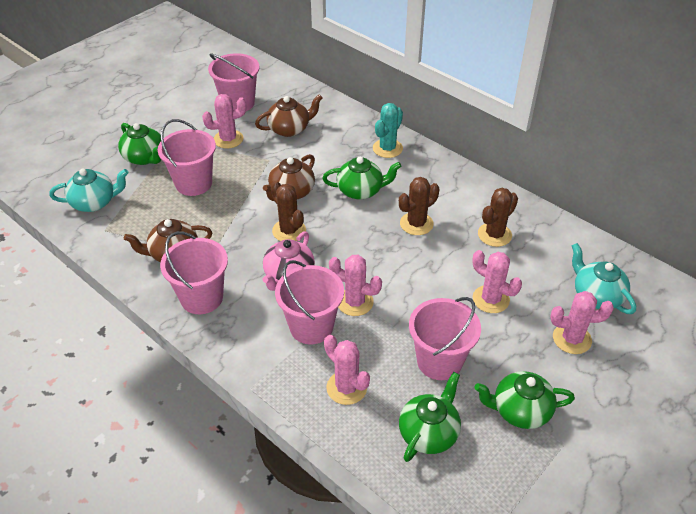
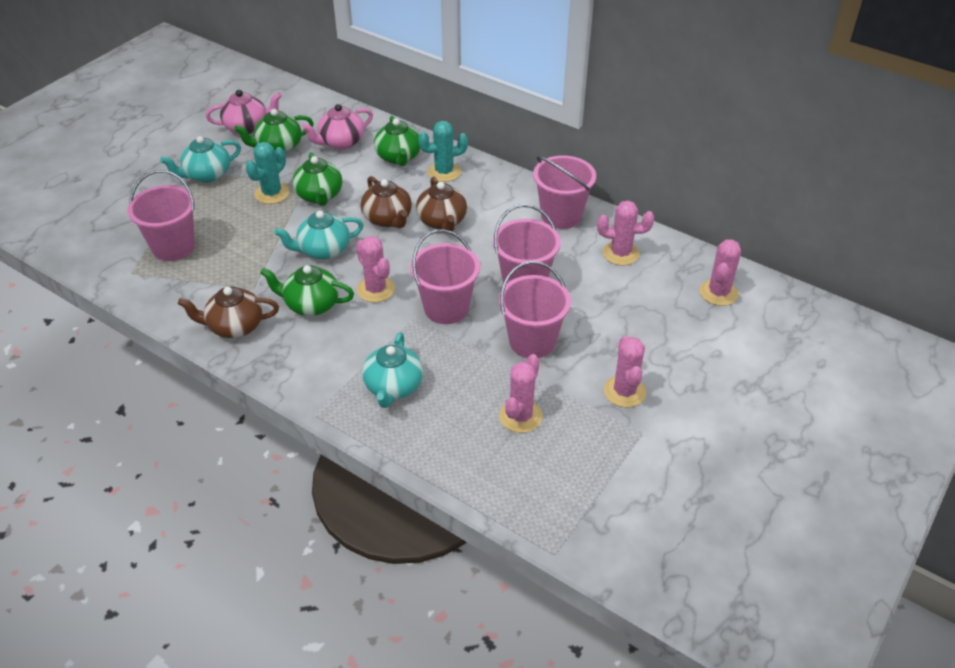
brown cactus: 3 -> 0
pink teapot: 1 -> 2
turquoise cactus: 1 -> 2
turquoise teapot: 2 -> 3

